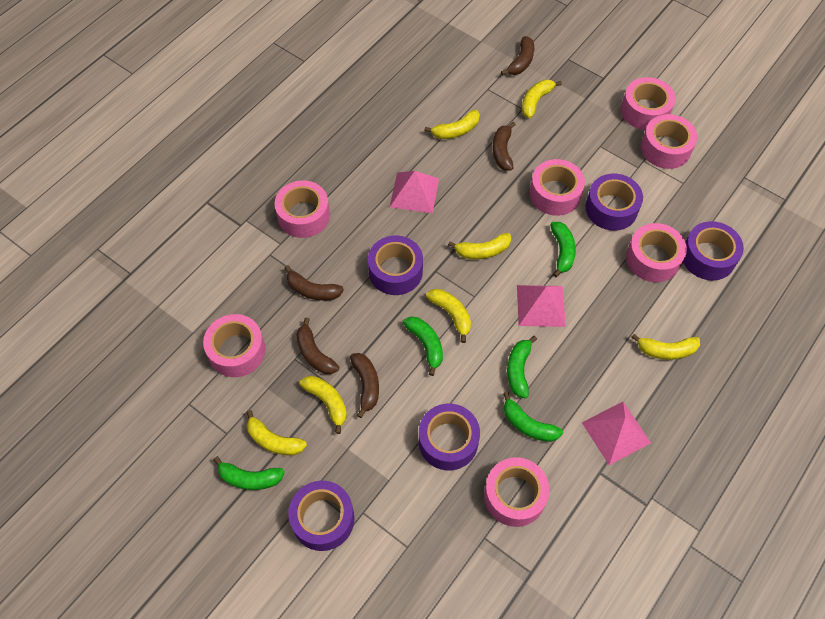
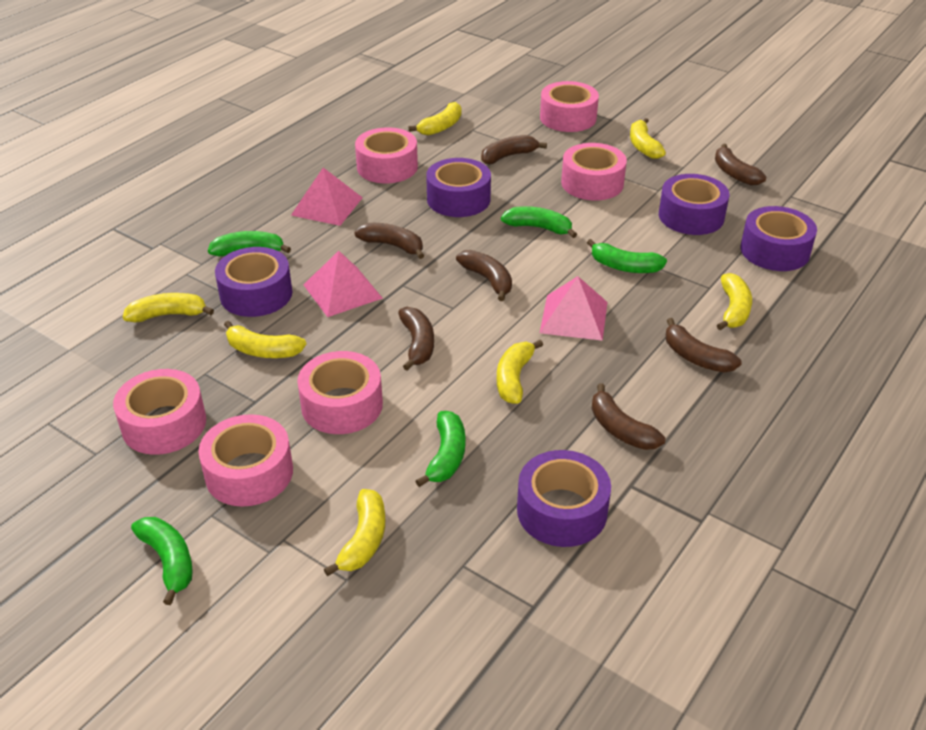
brown banana: 5 -> 7
pink tape: 7 -> 6

